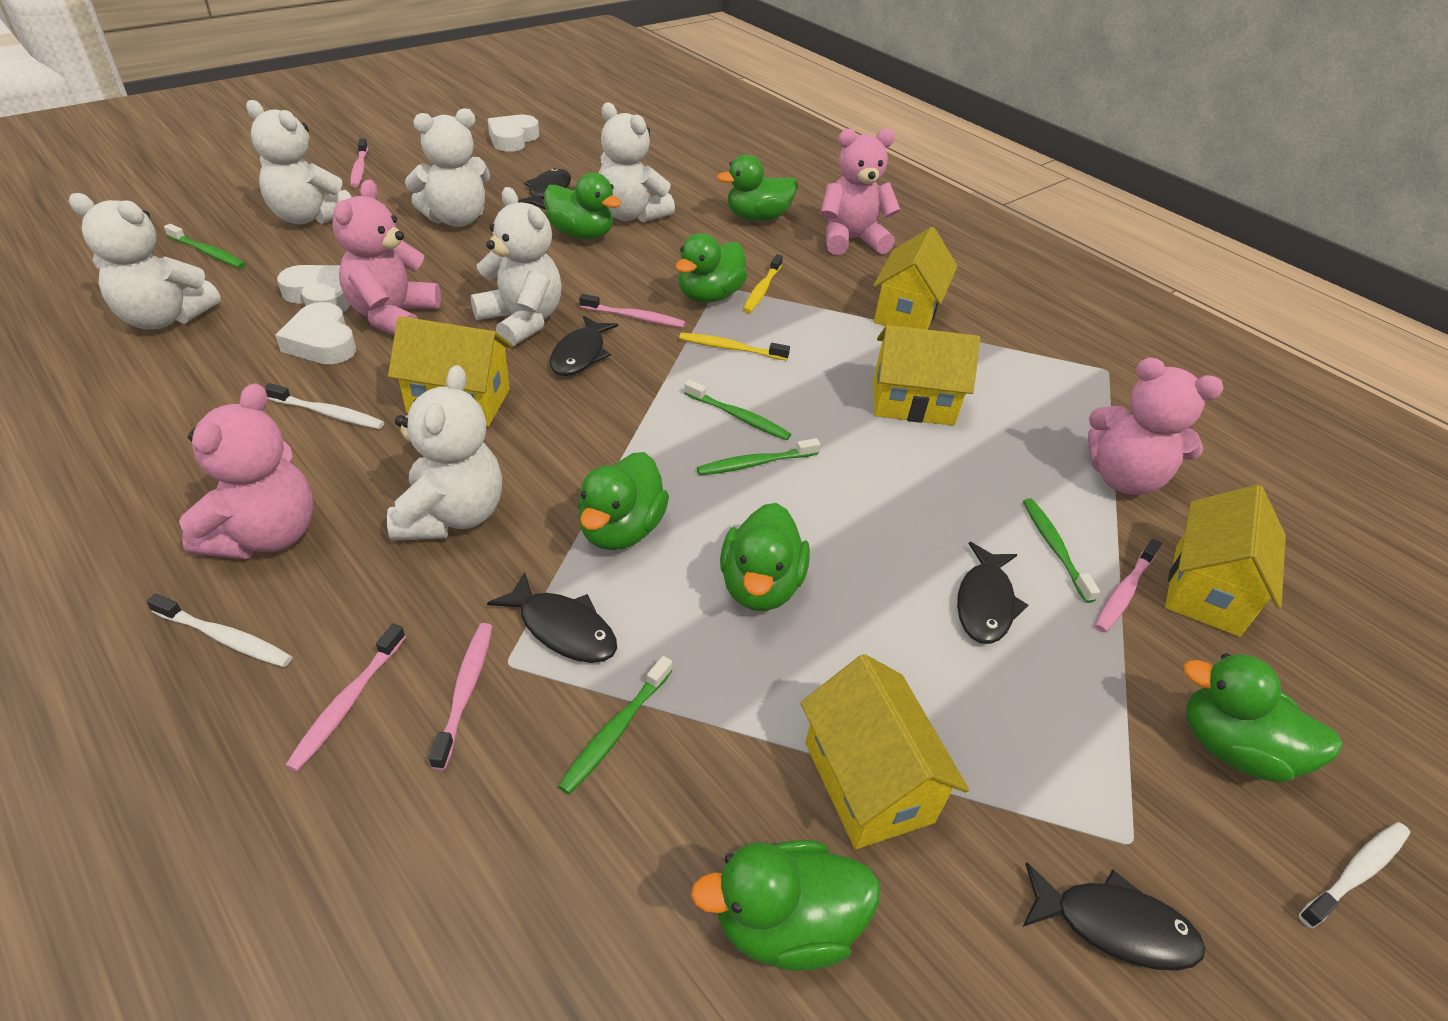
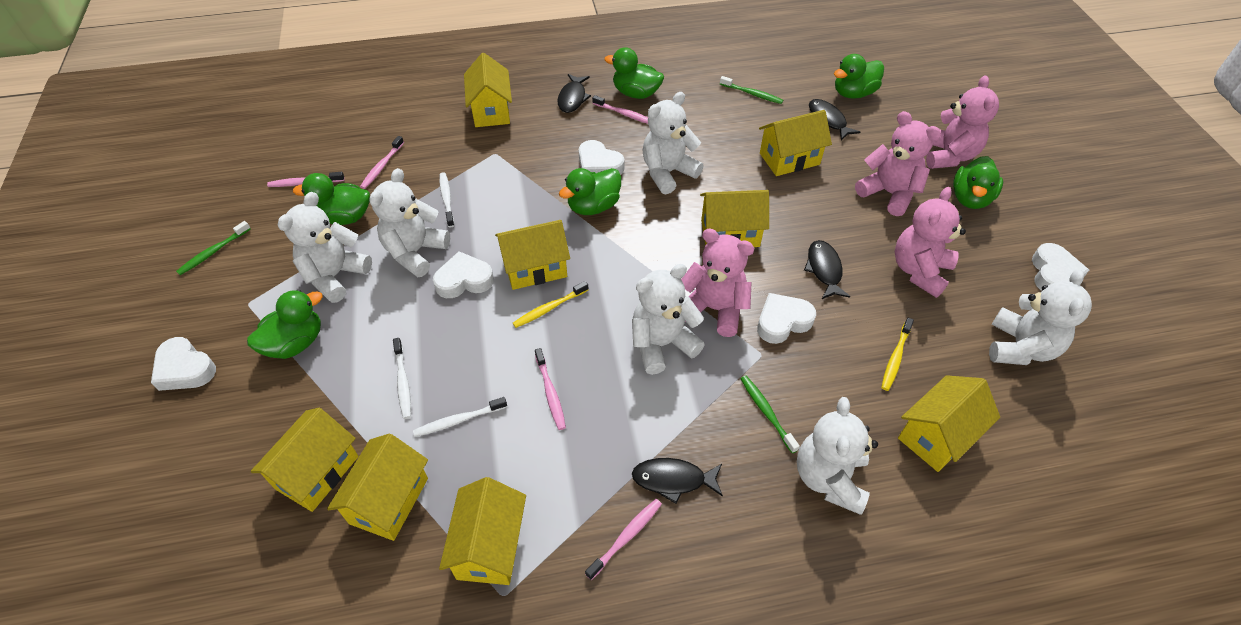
black fish: 5 -> 4
green duck: 7 -> 6
green toothbrush: 5 -> 3
white heart: 3 -> 5
yellow house: 5 -> 8

